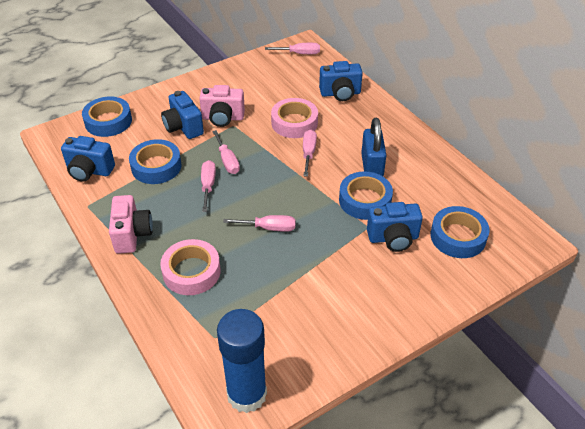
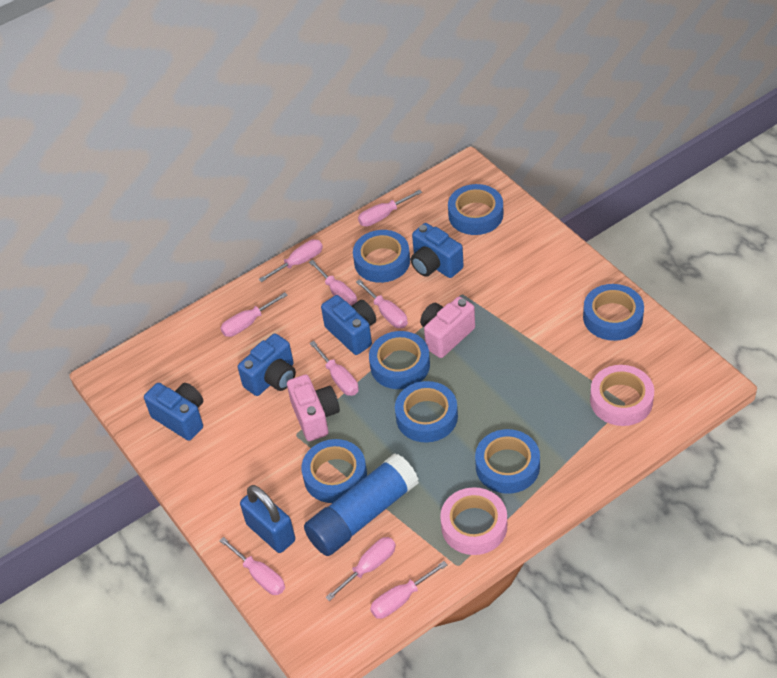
blue tape: 4 -> 7
pink screwdriver: 5 -> 9

